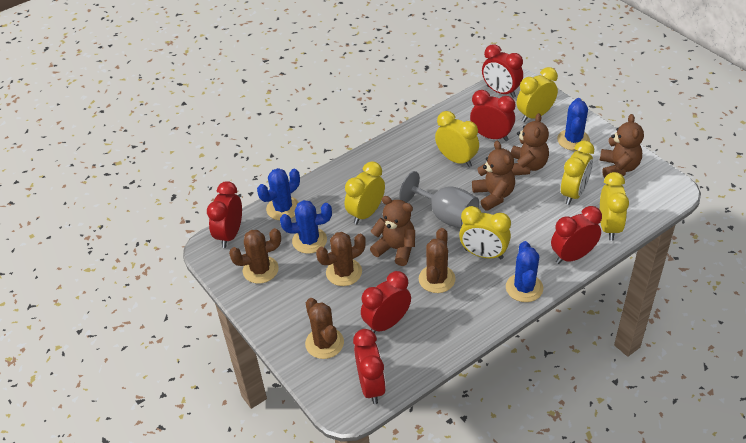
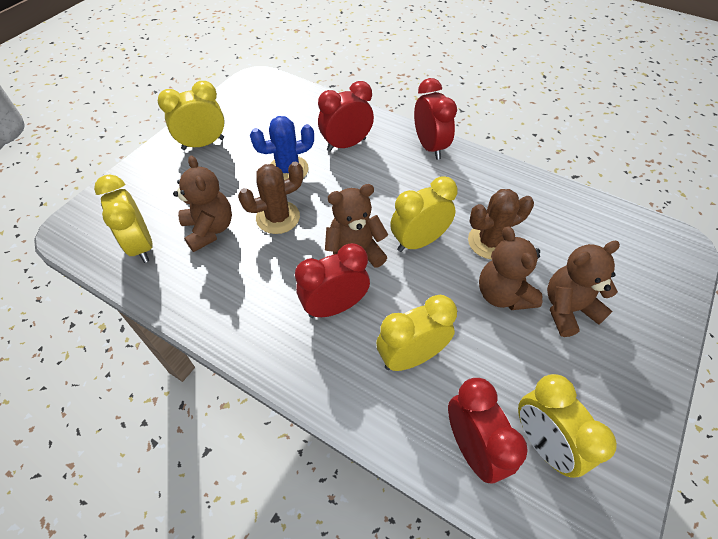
blue cactus: 4 -> 1
brown cactus: 4 -> 2
grey goblet: 1 -> 0
red clock: 6 -> 4
yellow clock: 6 -> 5

